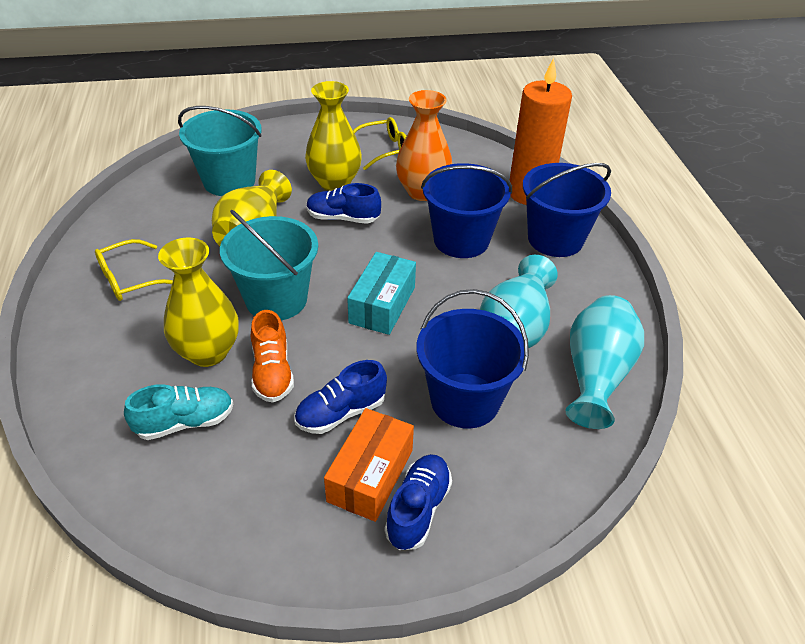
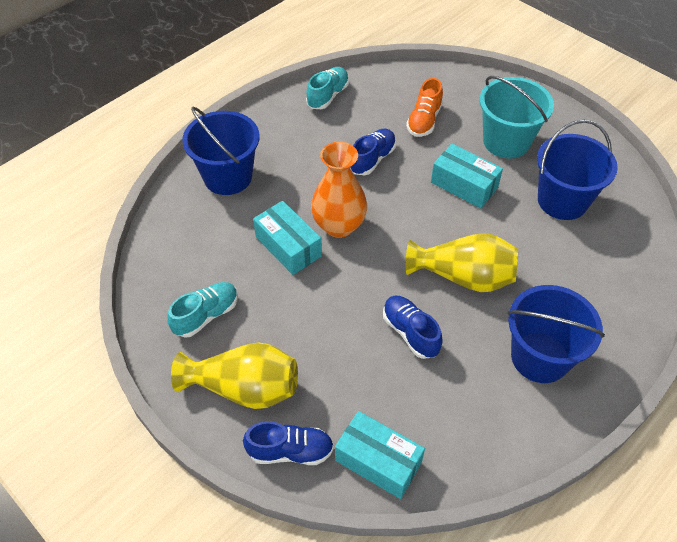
orange box: 1 -> 0
orange candle: 1 -> 0
turquoise box: 1 -> 3
turquoise bucket: 2 -> 1
turquoise shoe: 1 -> 2
turquoise vase: 2 -> 0
yellow glasses: 2 -> 0
yellow vase: 3 -> 2

